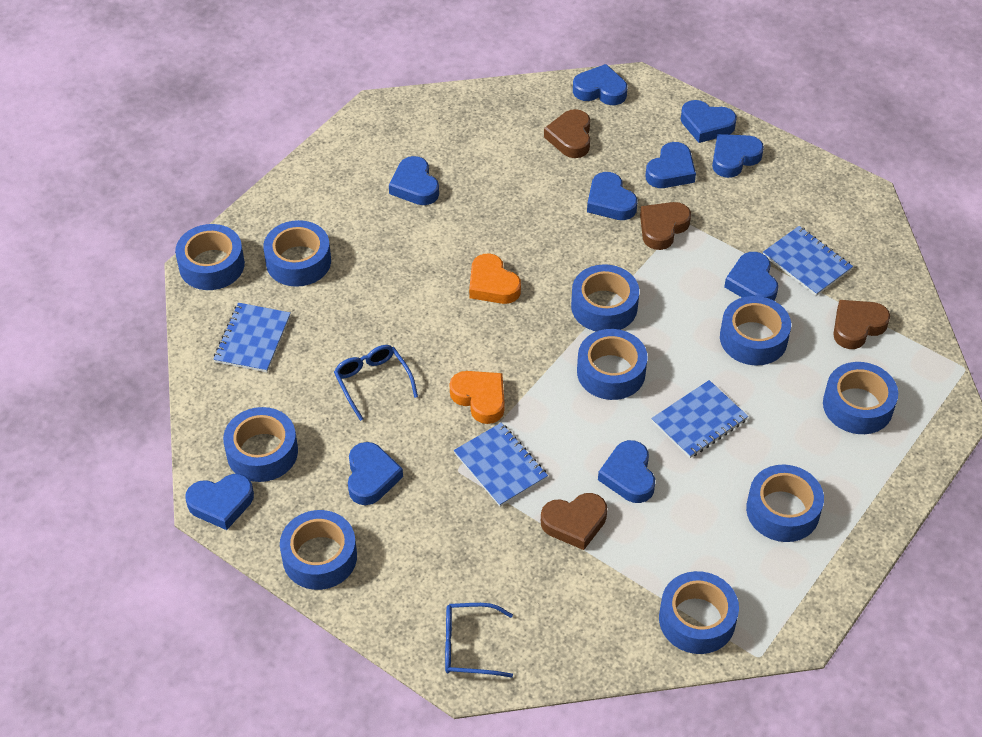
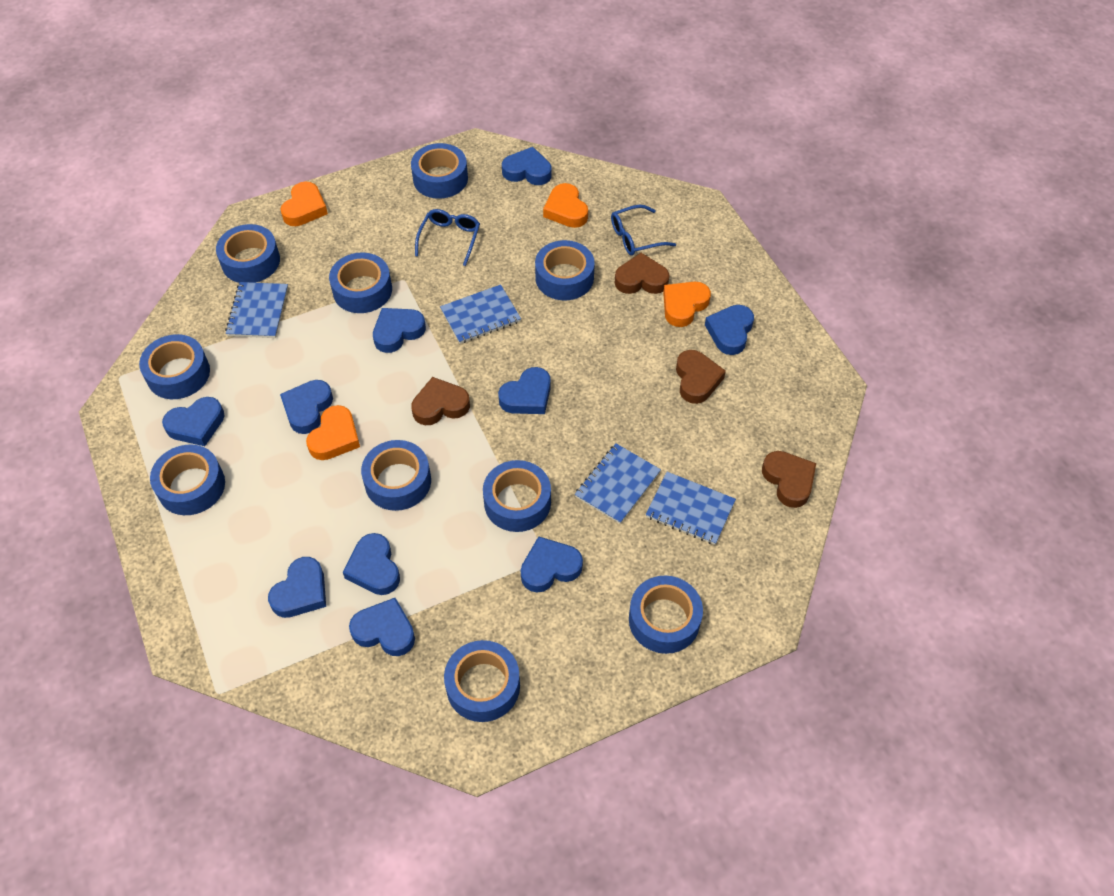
orange heart: 2 -> 4

